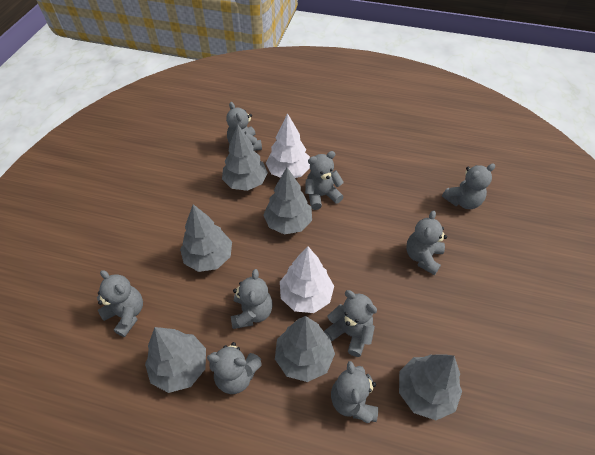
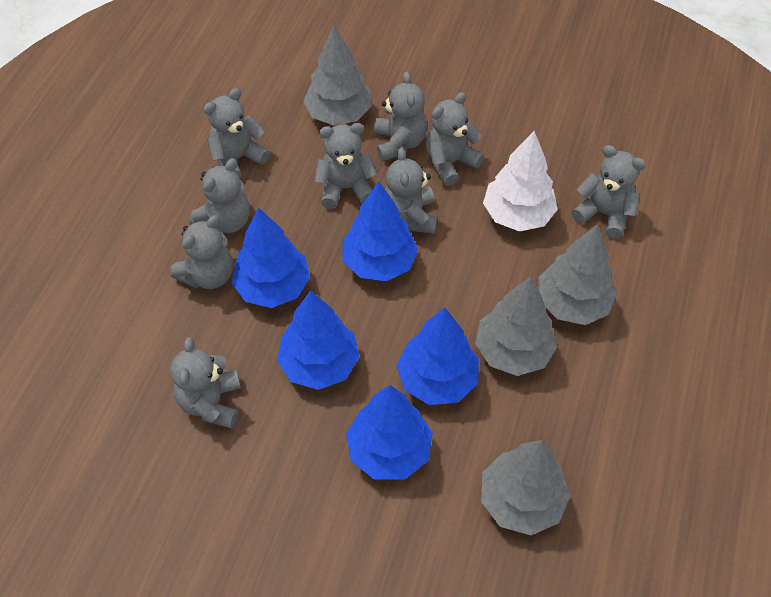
blue tree: 0 -> 5
grey tree: 6 -> 4
white tree: 2 -> 1

